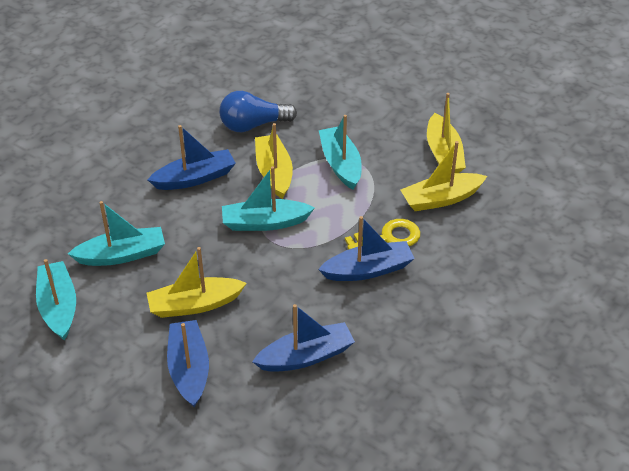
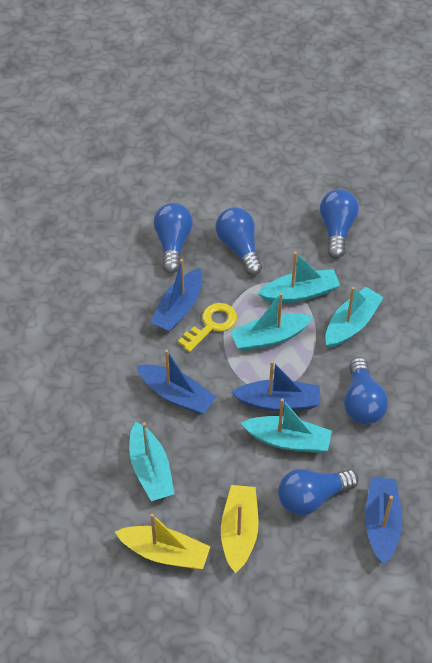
blue light bulb: 1 -> 5
turquoise boat: 4 -> 5
yellow boat: 4 -> 2

